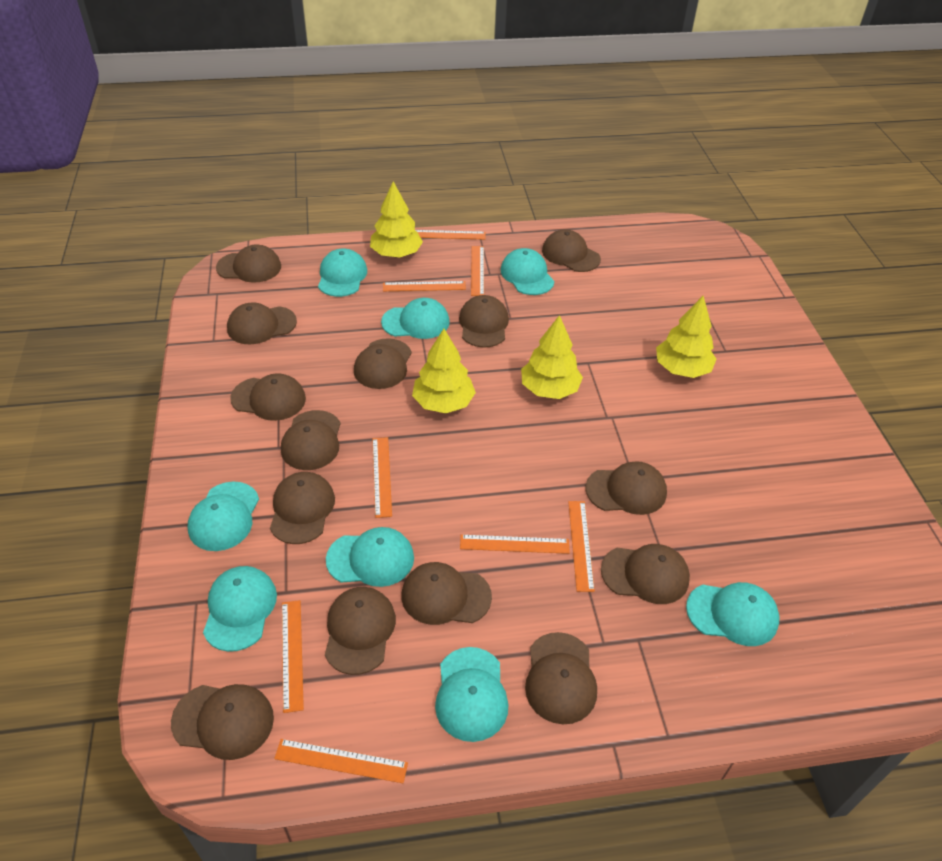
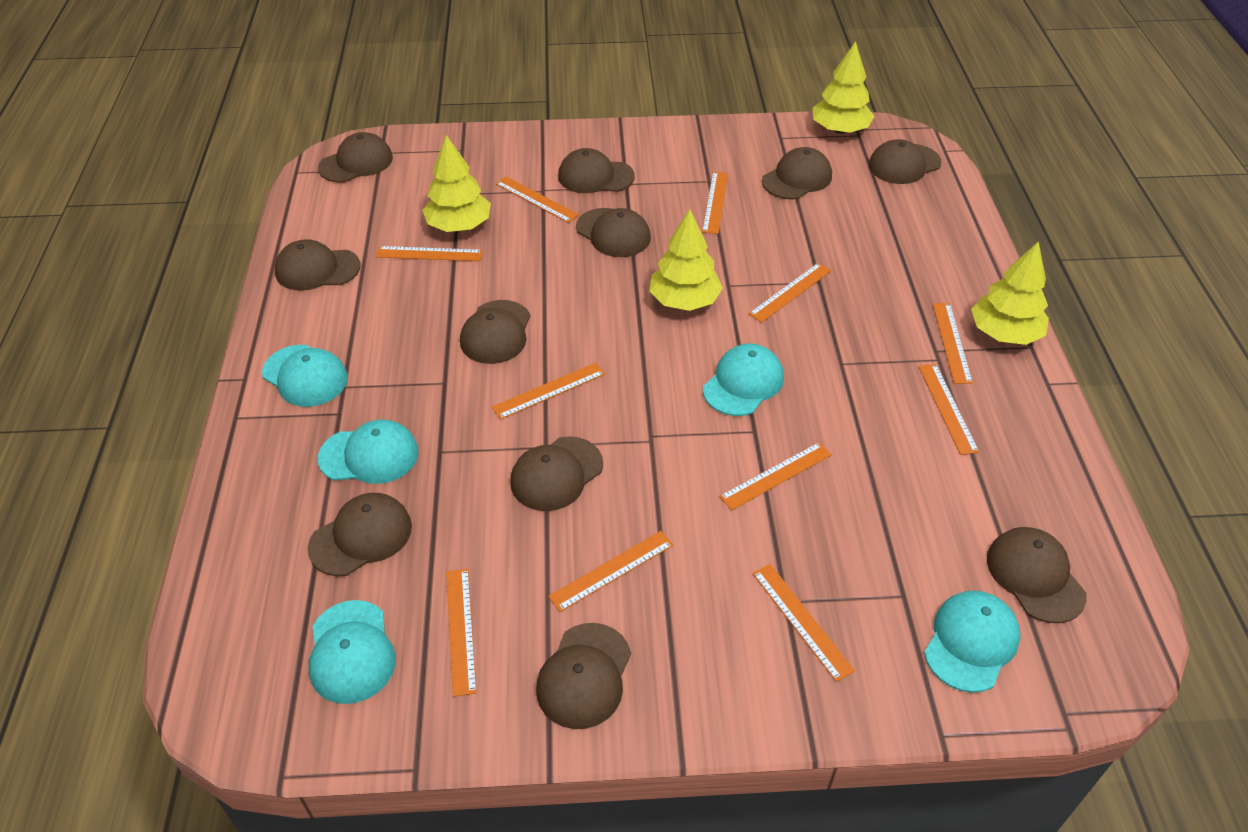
brown cap: 14 -> 11
orange ruler: 8 -> 11
turquoise cap: 8 -> 5

